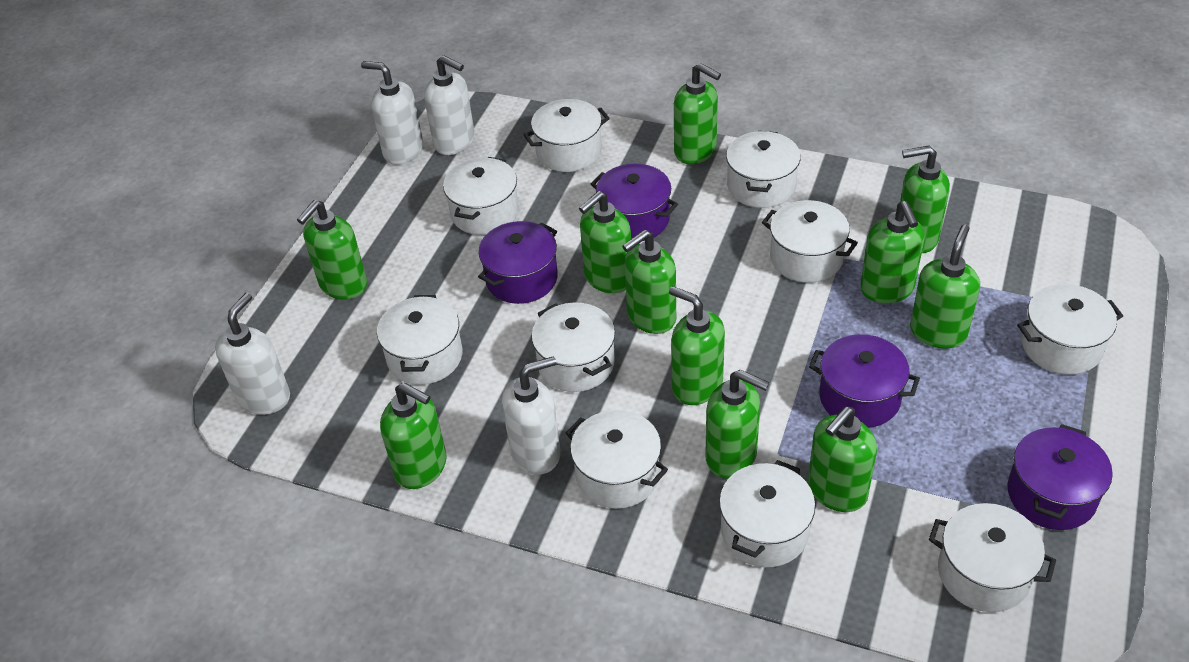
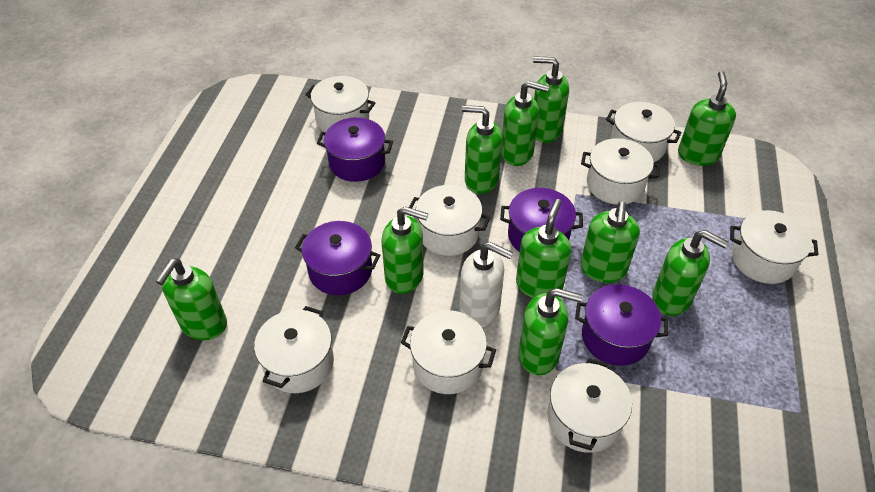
green soap dispenser: 11 -> 10
white pot: 10 -> 8
white soap dispenser: 4 -> 1

